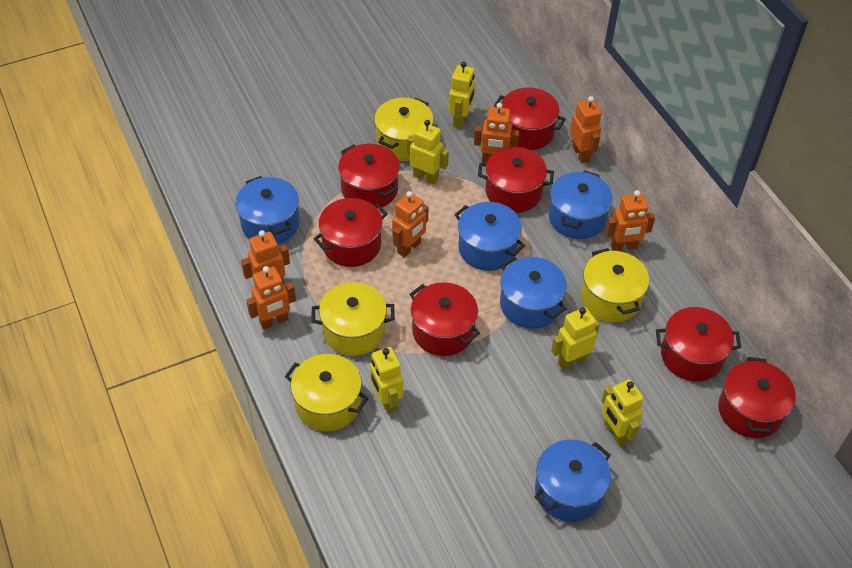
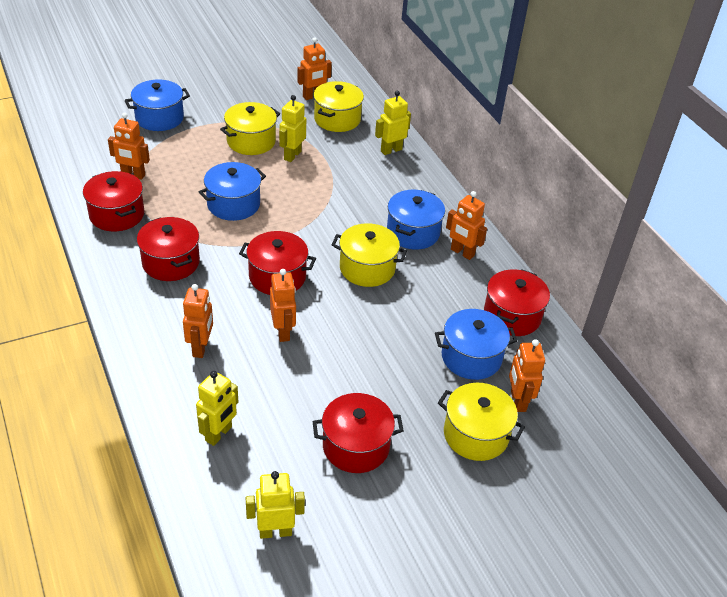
blue pot: 5 -> 4
red pot: 7 -> 5
yellow robot: 5 -> 4

